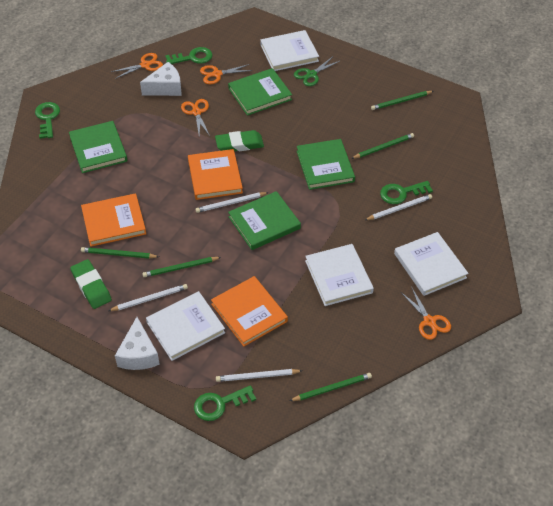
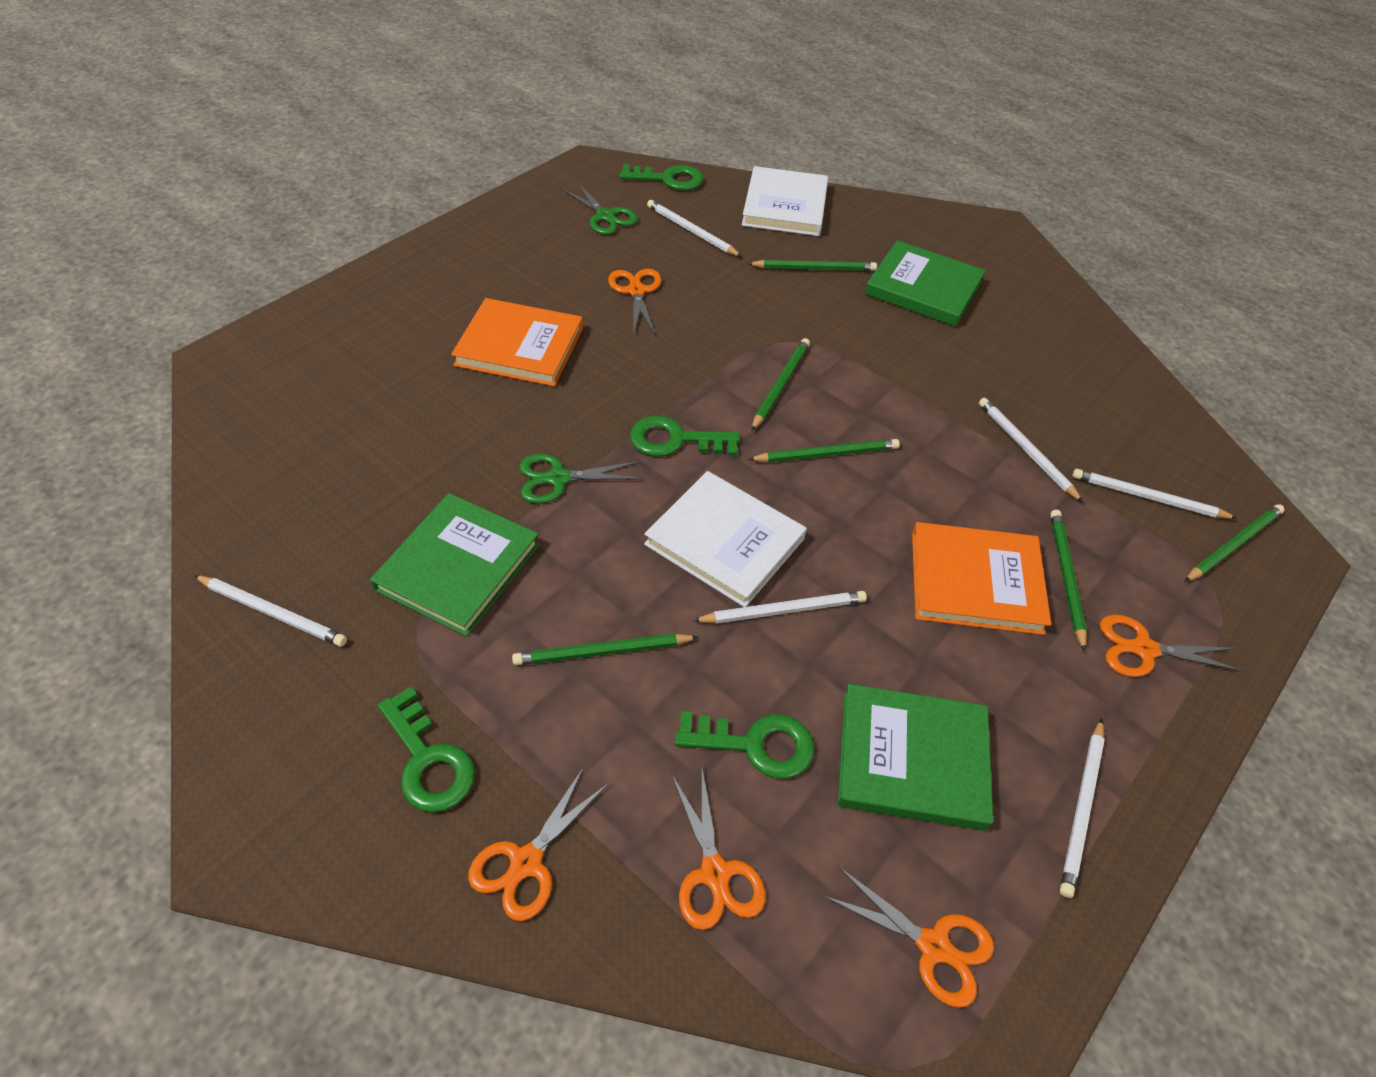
green book: 4 -> 3
green eraser: 2 -> 0
green pencil: 5 -> 6
green scissors: 1 -> 2
orange book: 3 -> 2
orange scissors: 4 -> 5
white book: 4 -> 2
white cheese: 2 -> 0
white pencil: 4 -> 6

